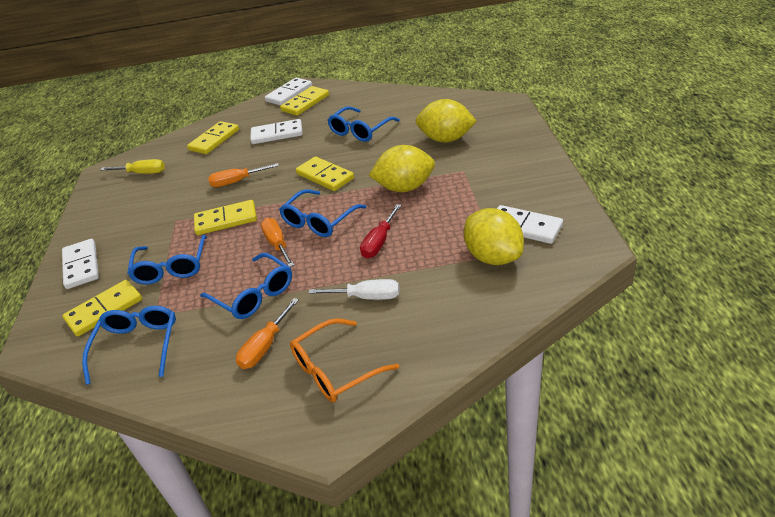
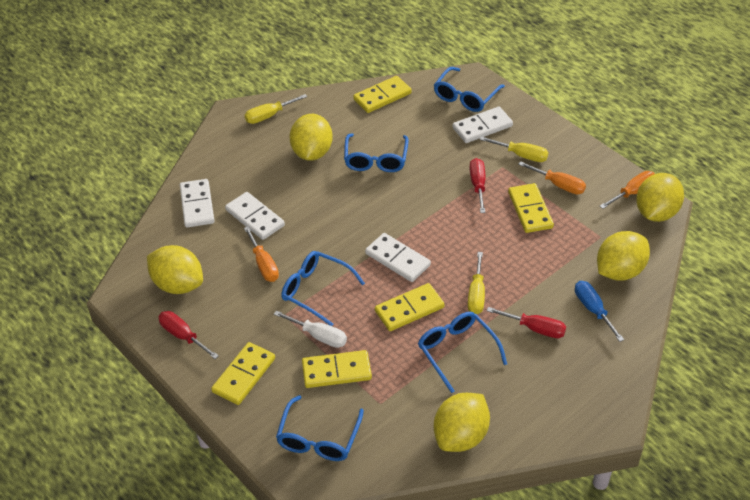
blue screwdriver: 0 -> 1
orange glasses: 1 -> 0
red screwdriver: 1 -> 3
yellow lemon: 3 -> 5
yellow screwdriver: 1 -> 3

